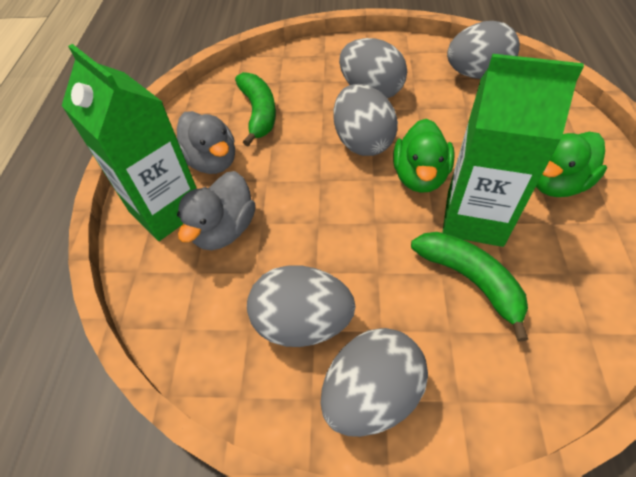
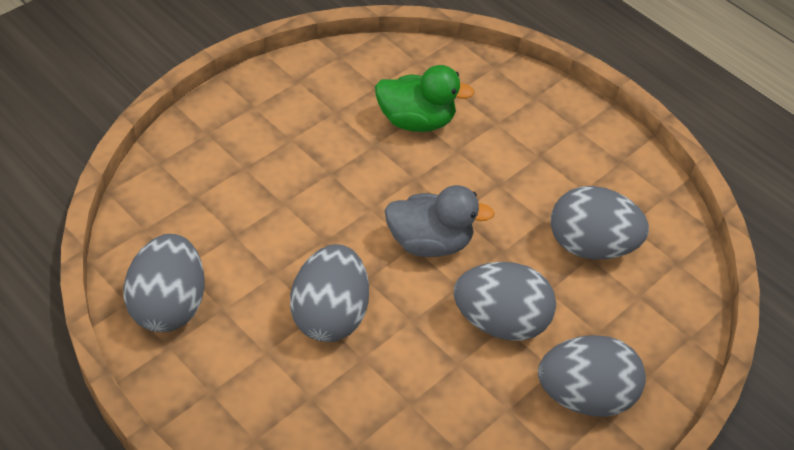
green banana: 2 -> 0
green carton: 2 -> 0
green duck: 2 -> 1
grey duck: 2 -> 1

